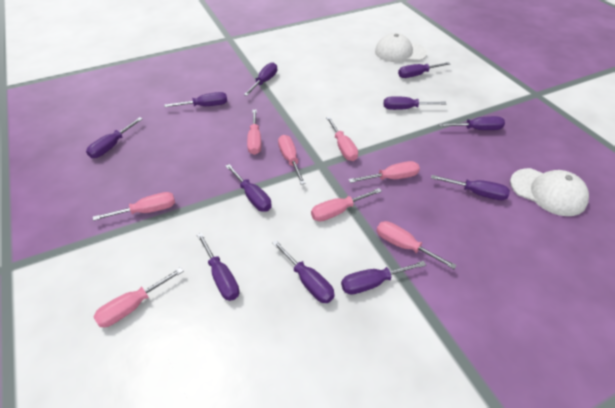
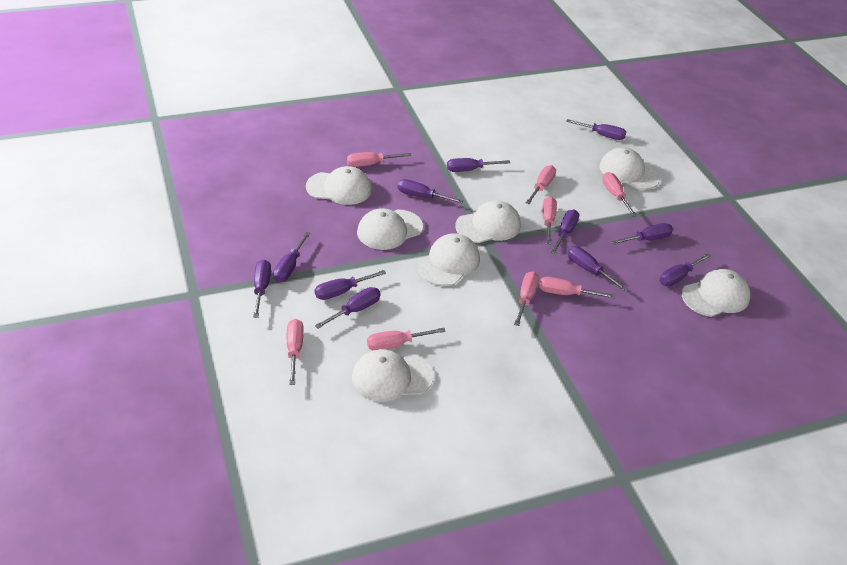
white cap: 2 -> 7

